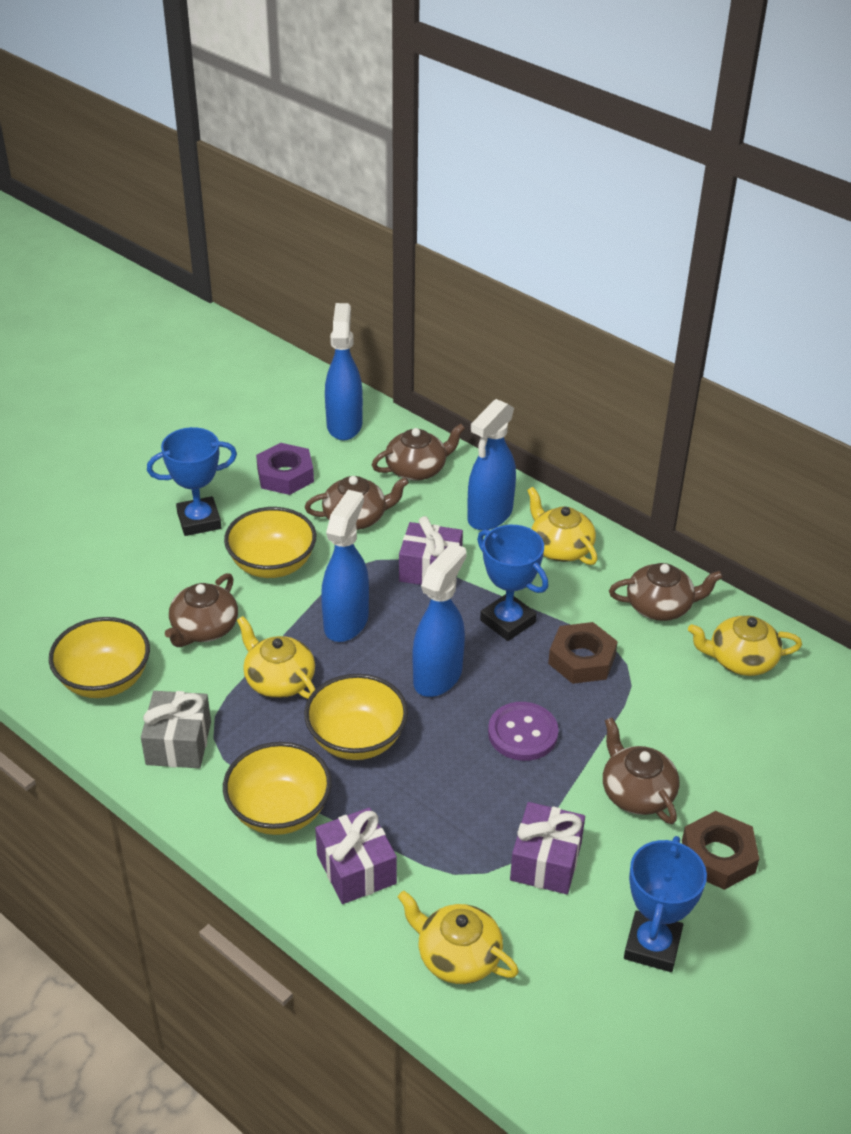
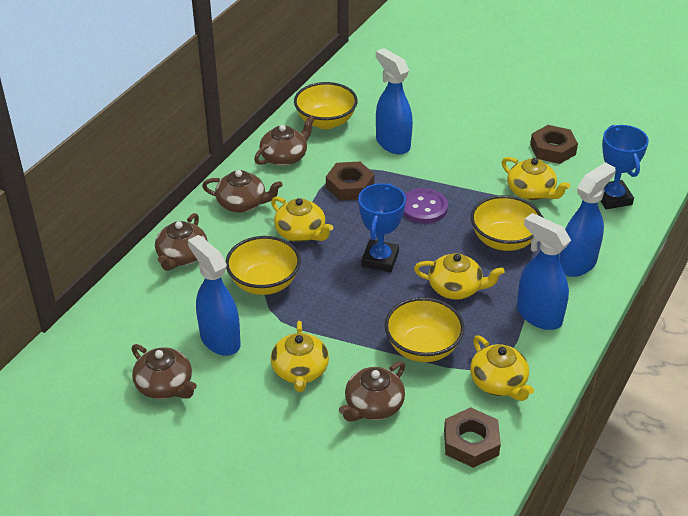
blue trophy: 3 -> 2
brown nut: 2 -> 3
grey gift: 1 -> 0
purple gift: 3 -> 0
purple nut: 1 -> 0
yellow teapot: 4 -> 5

